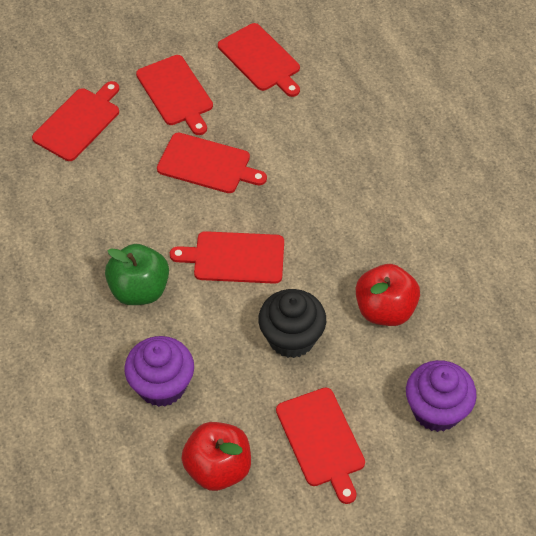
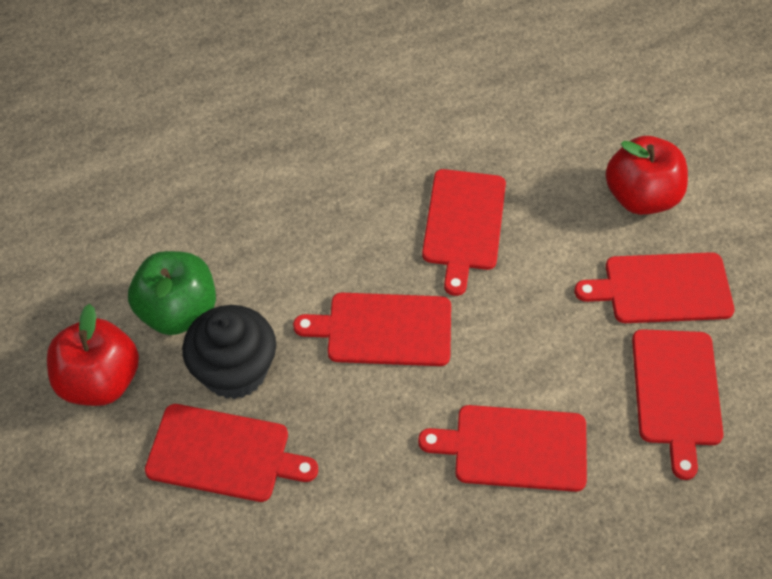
purple cupcake: 2 -> 0

